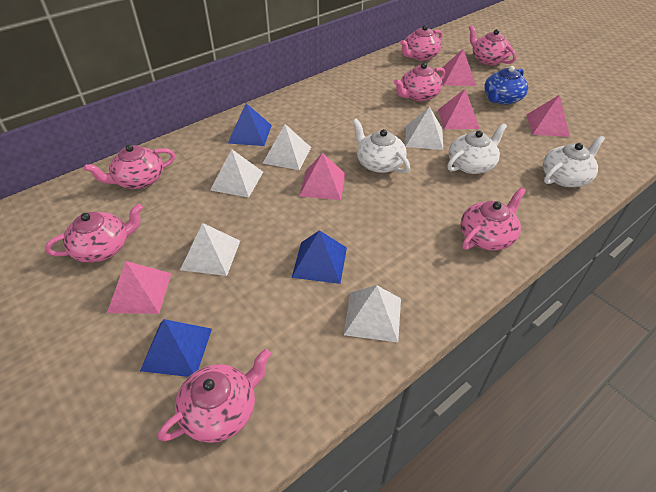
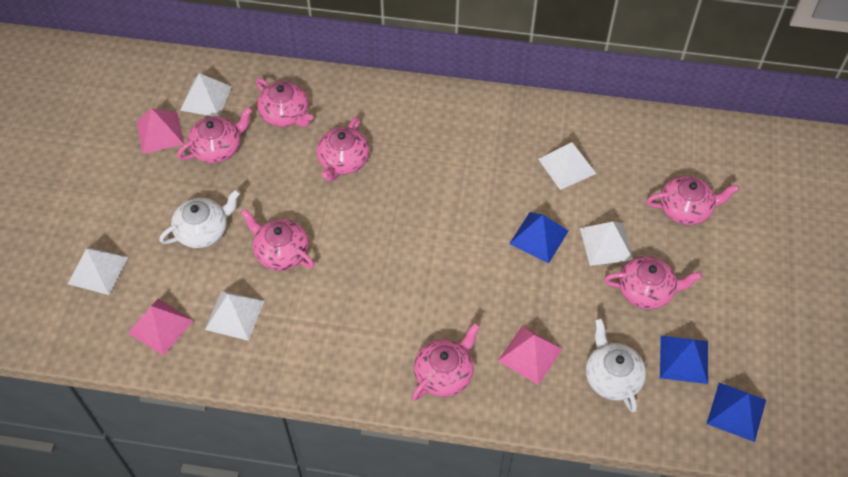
blue teapot: 1 -> 0
pink pyramid: 5 -> 3
white teapot: 3 -> 2

